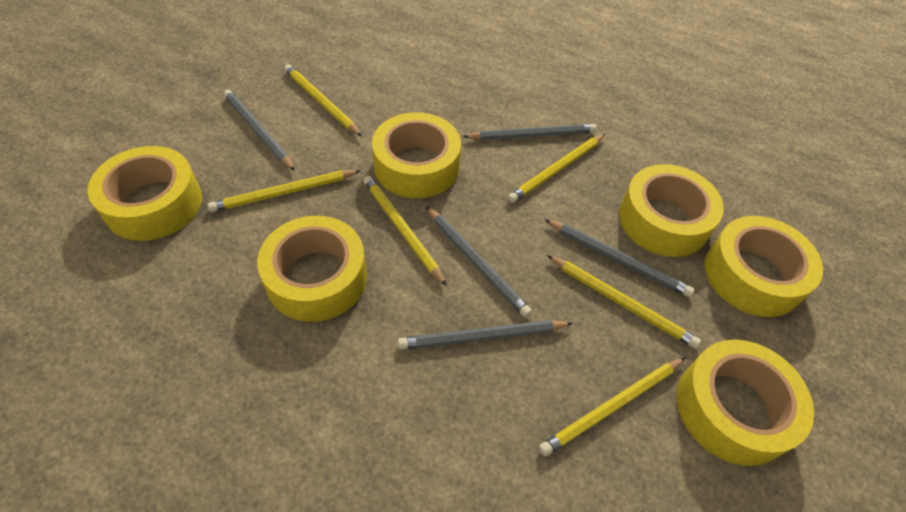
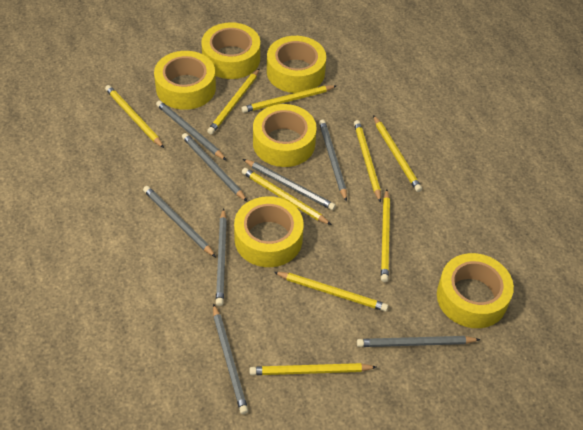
grey pencil: 5 -> 8
yellow pencil: 6 -> 9

